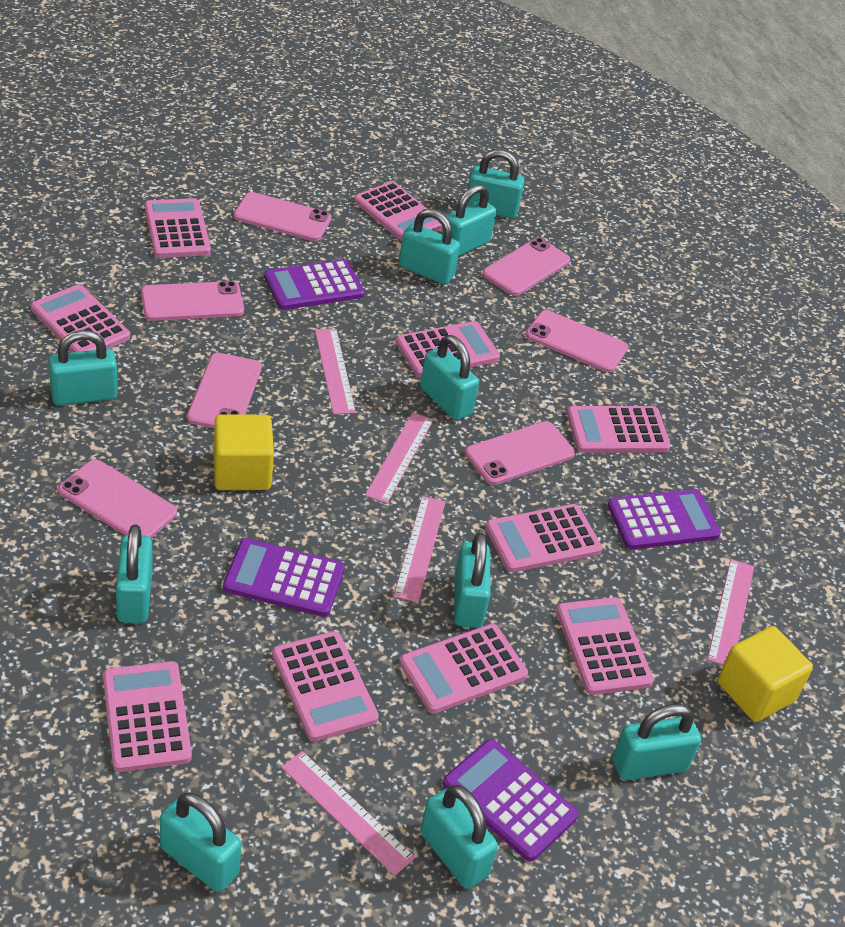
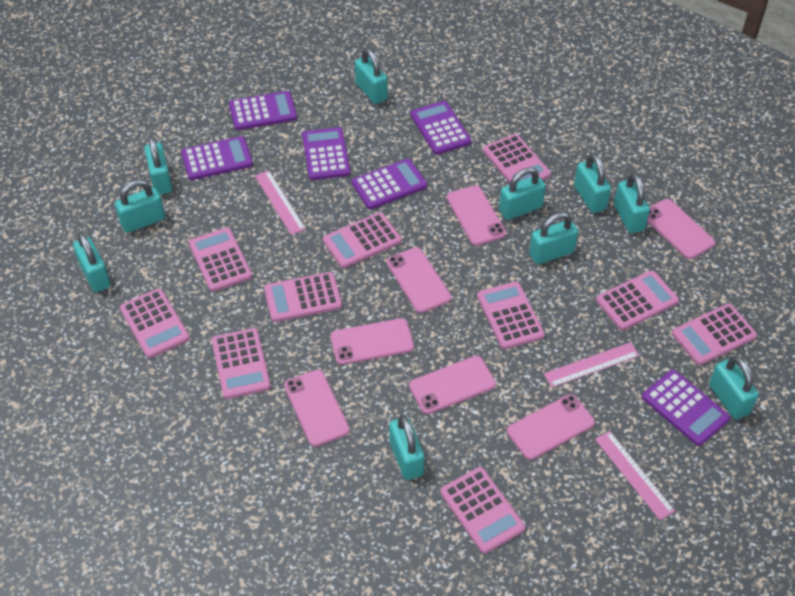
pink ruler: 5 -> 3
purple calculator: 4 -> 6
yellow cube: 2 -> 0

